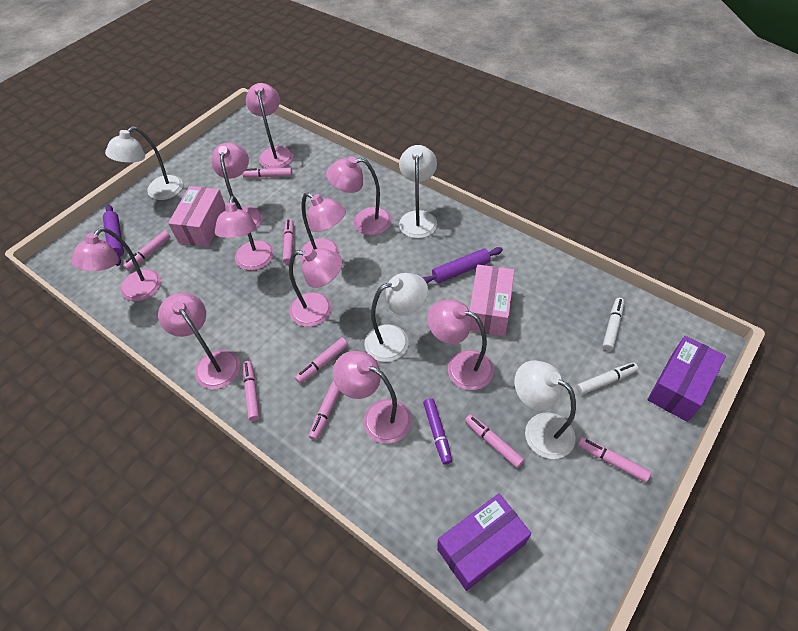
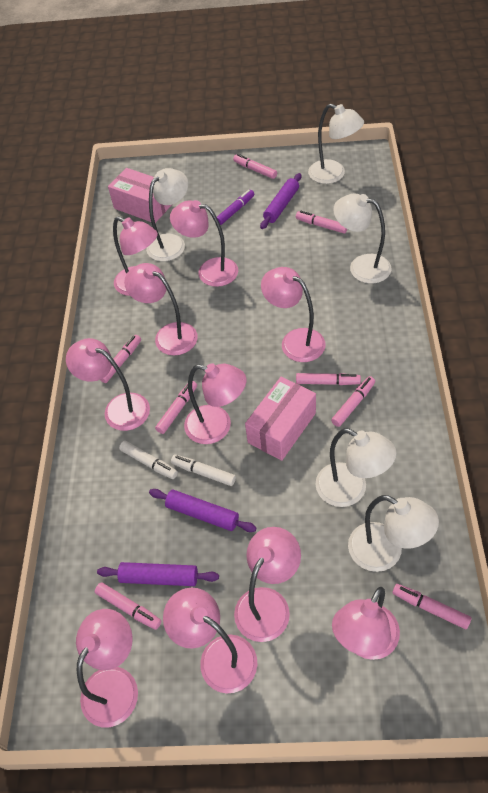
purple box: 2 -> 0
purple rolling pin: 2 -> 3
white lamp: 4 -> 5

